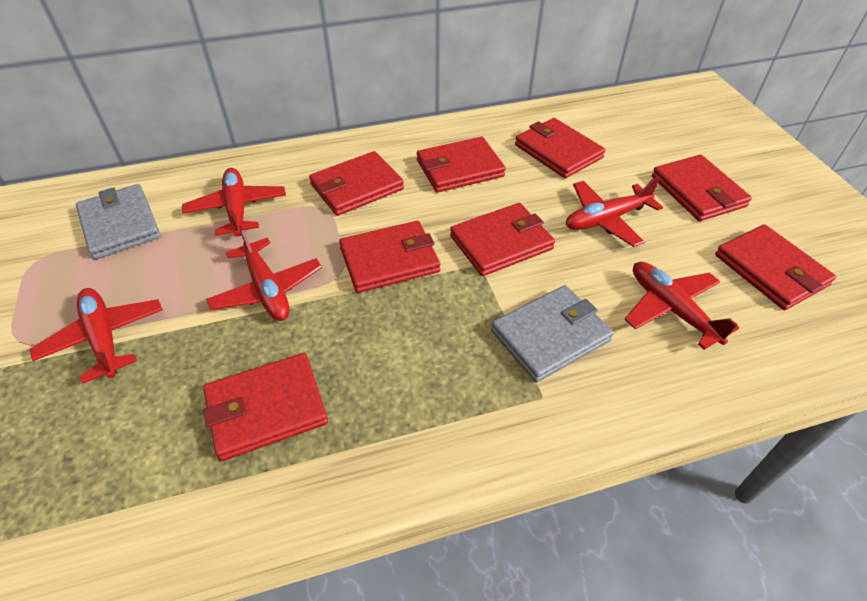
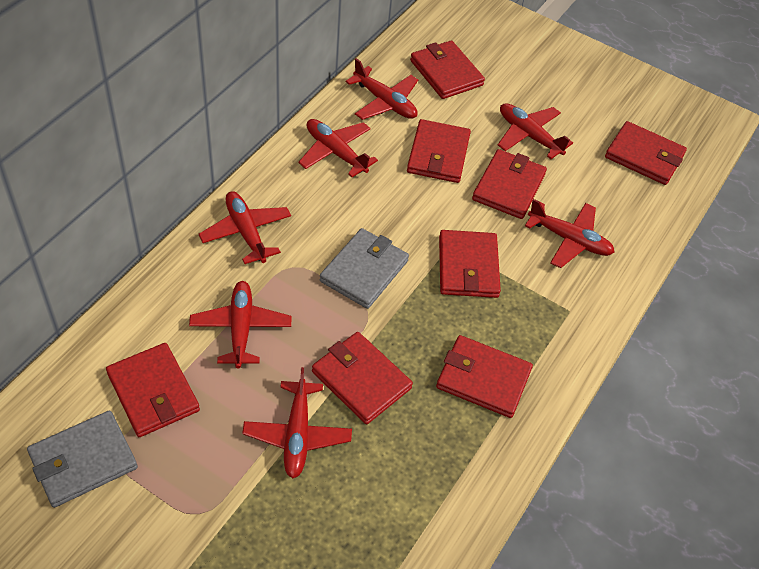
red plane: 5 -> 7

